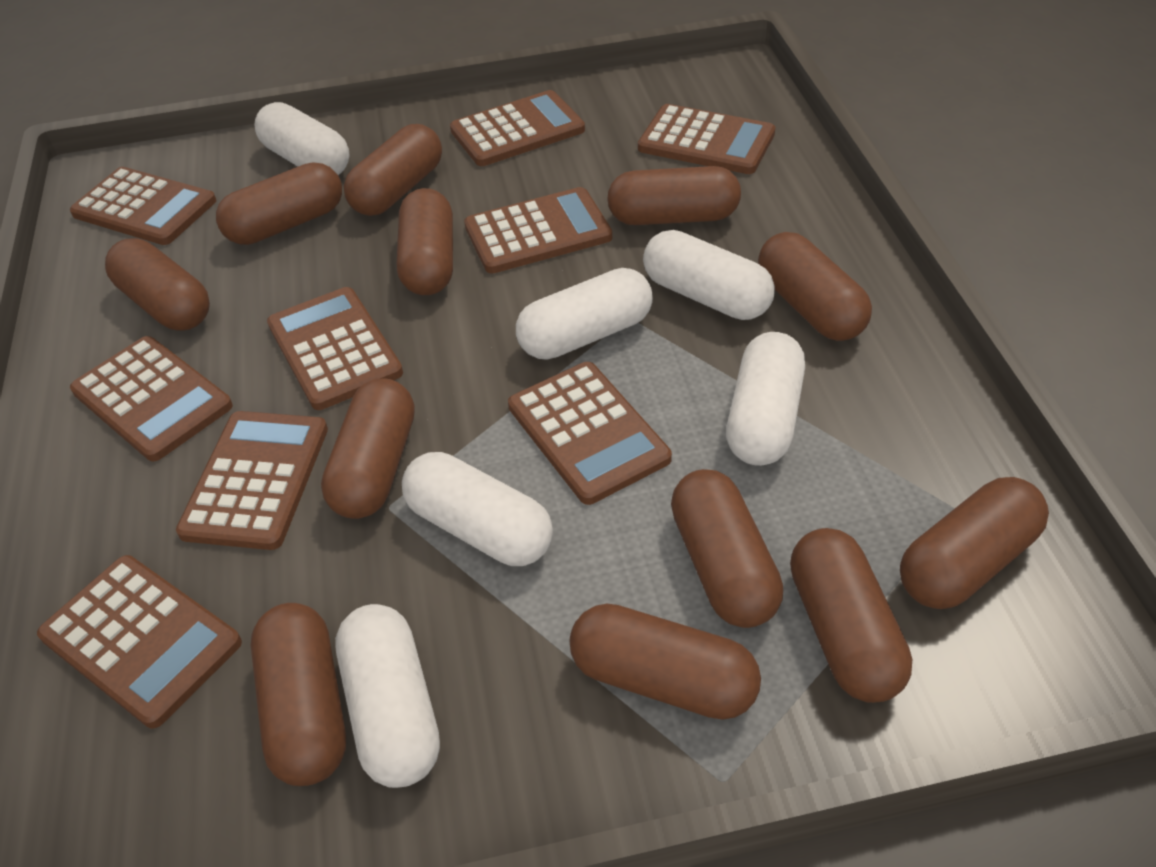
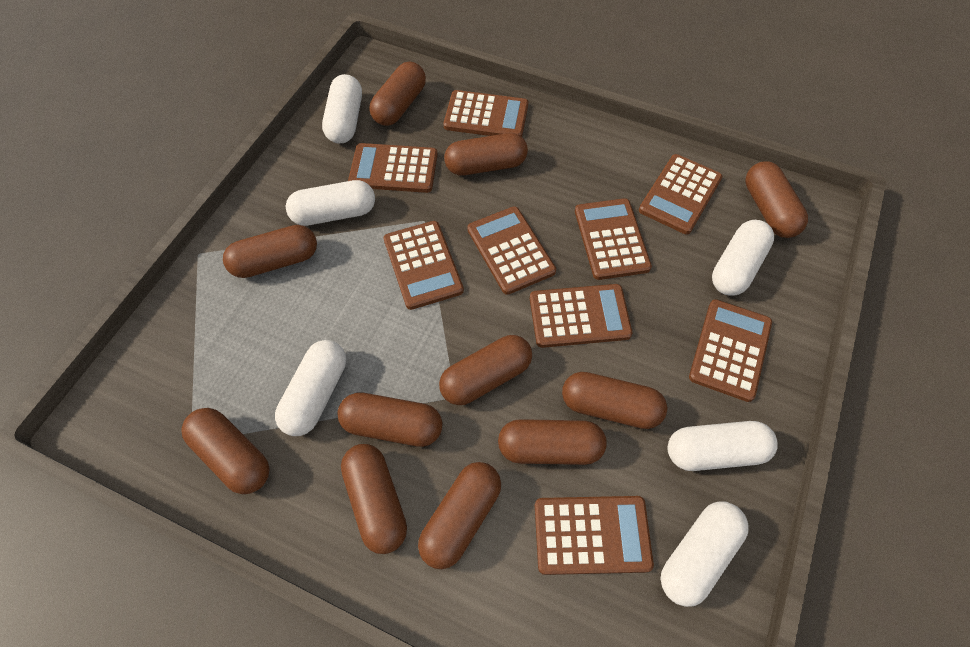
brown capsule: 12 -> 11

